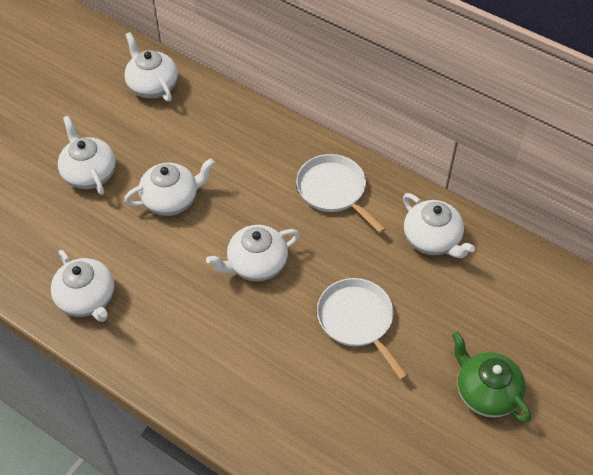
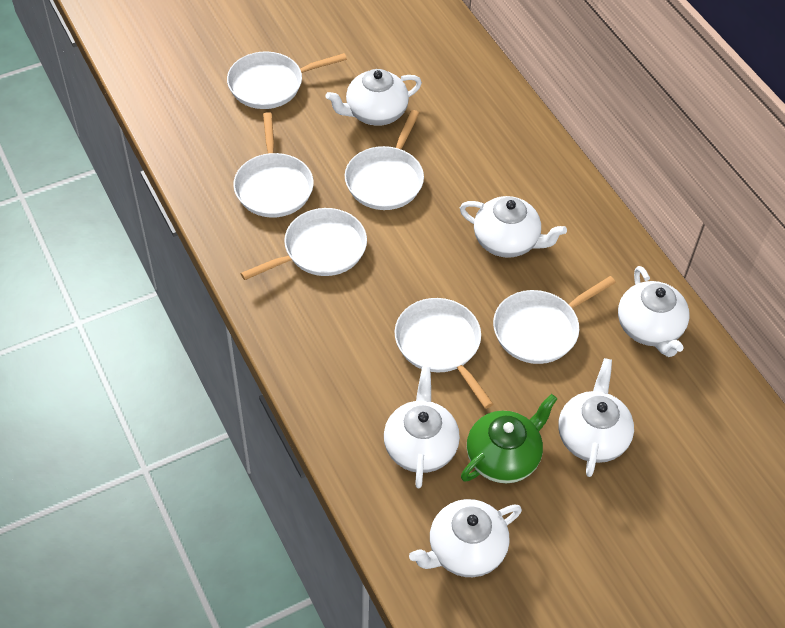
white pan: 2 -> 6

